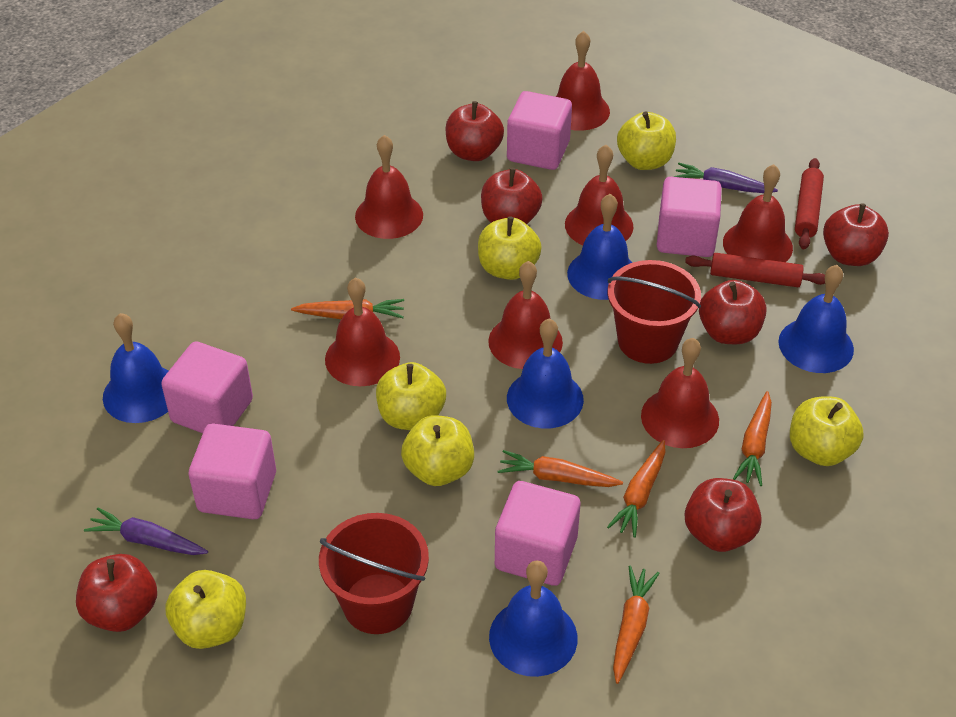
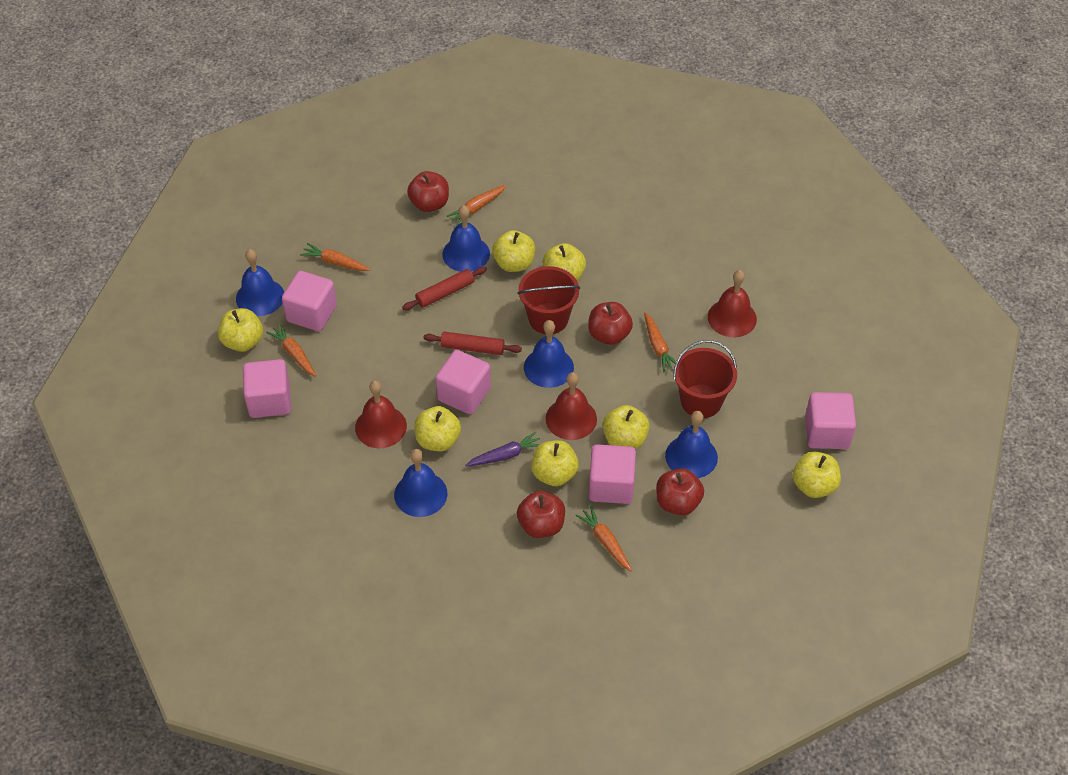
purple carrot: 2 -> 1
red apple: 6 -> 4
red bell: 7 -> 3
yellow apple: 6 -> 7

